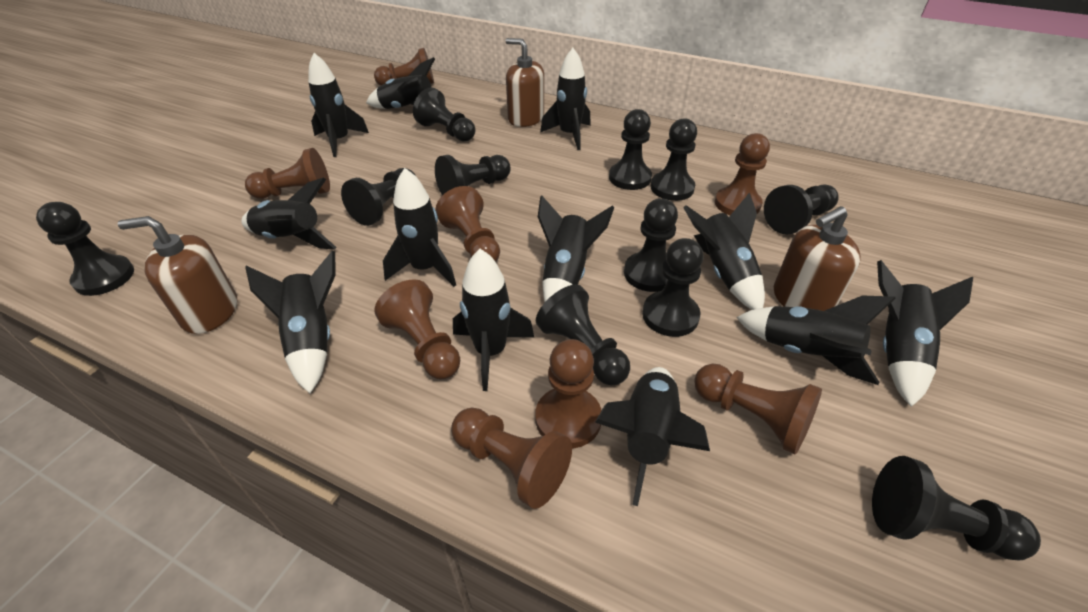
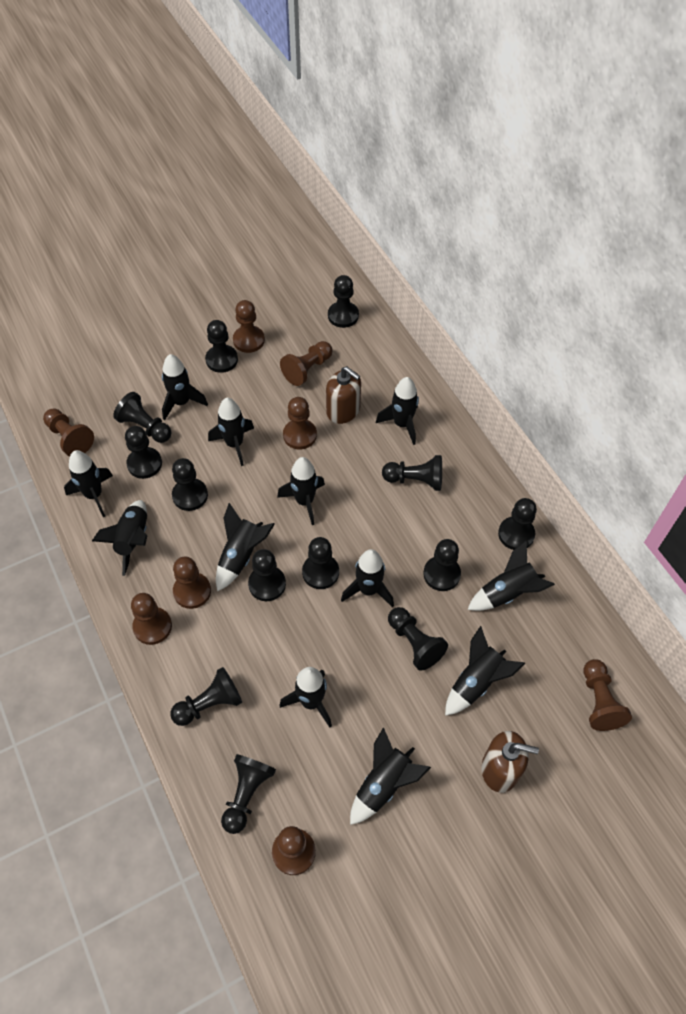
black pawn: 11 -> 13
brown soap dispenser: 3 -> 2

